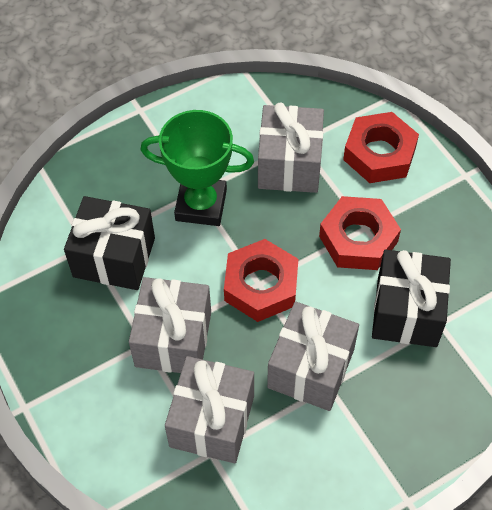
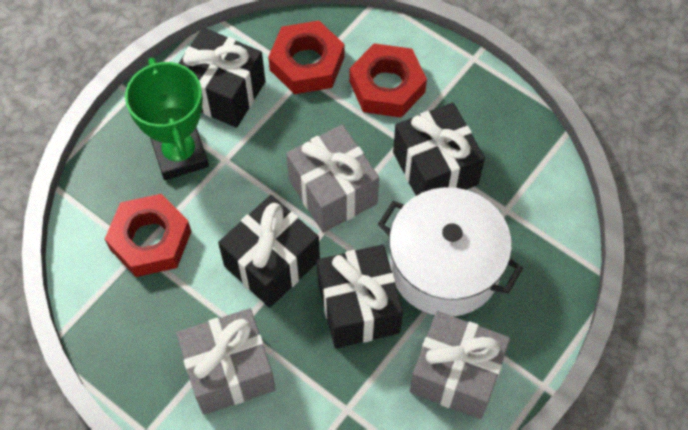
black gift: 2 -> 4
grey gift: 4 -> 3
white pot: 0 -> 1

